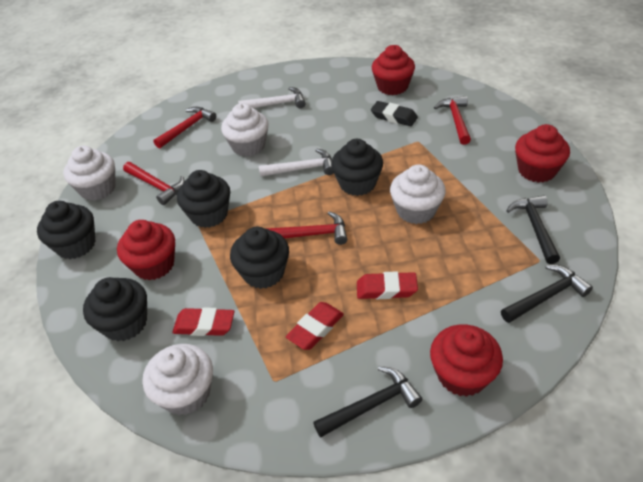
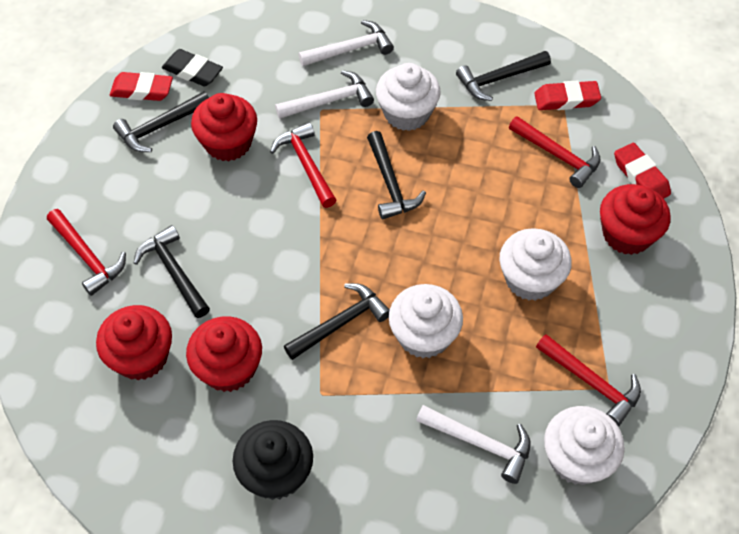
black cupcake: 5 -> 1
black hammer: 3 -> 5
white hammer: 2 -> 3

